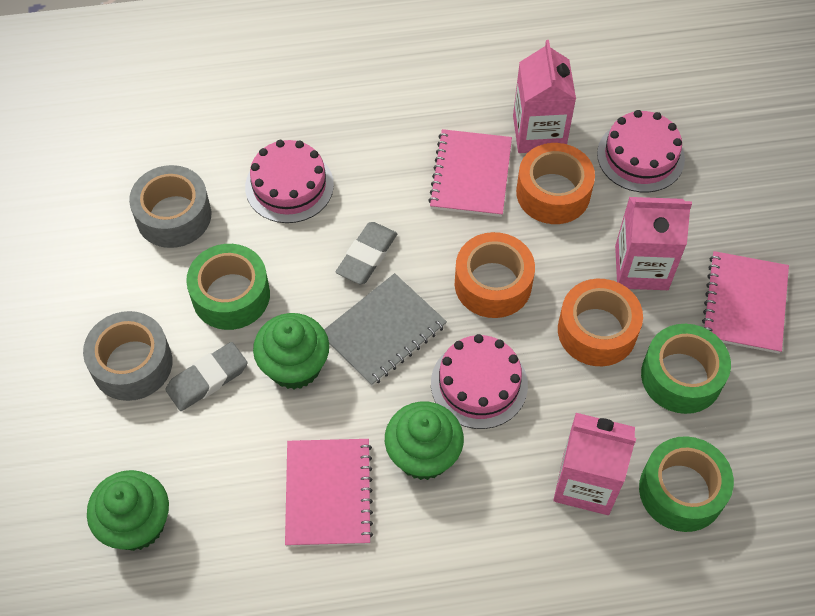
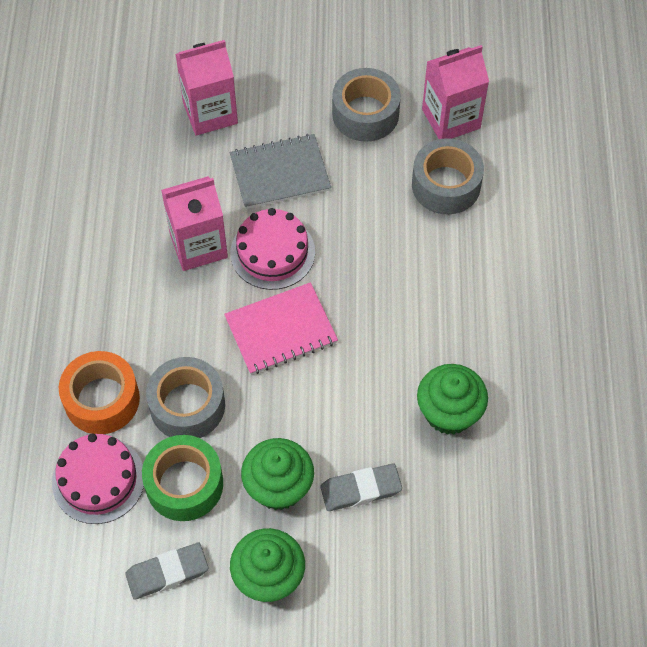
green tape: 3 -> 1
grey tape: 2 -> 3
orange tape: 3 -> 1
pink cake: 3 -> 2
pink notebook: 3 -> 1

